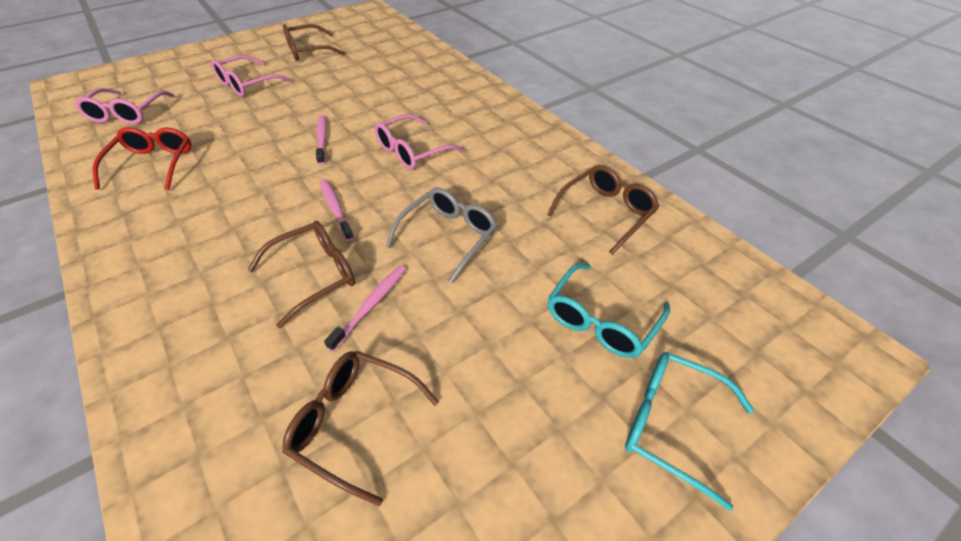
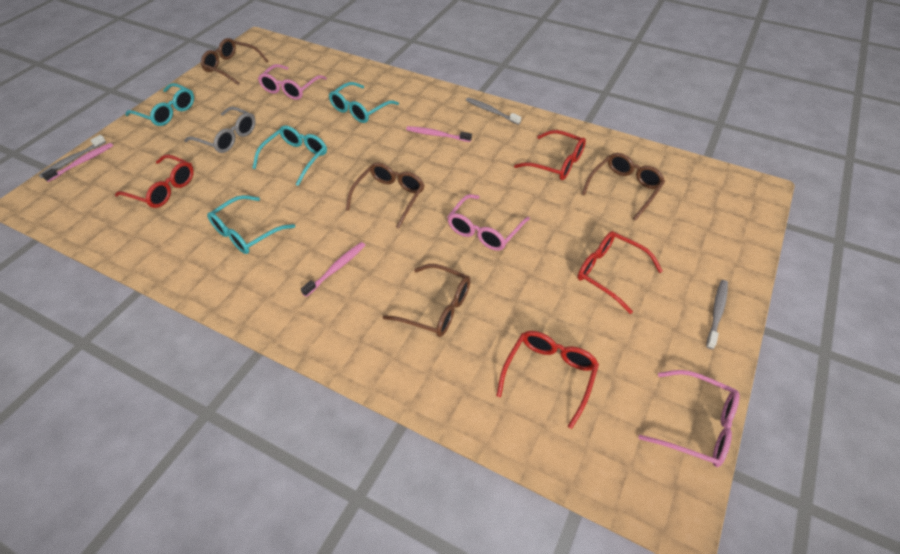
grey toothbrush: 0 -> 3
red glasses: 1 -> 4
turquoise glasses: 2 -> 4

